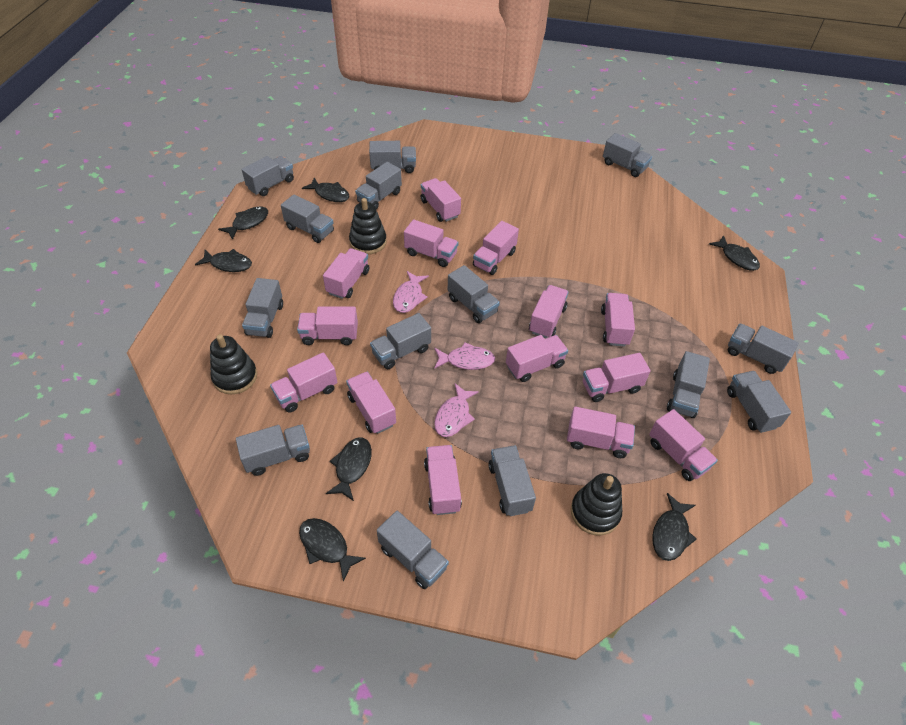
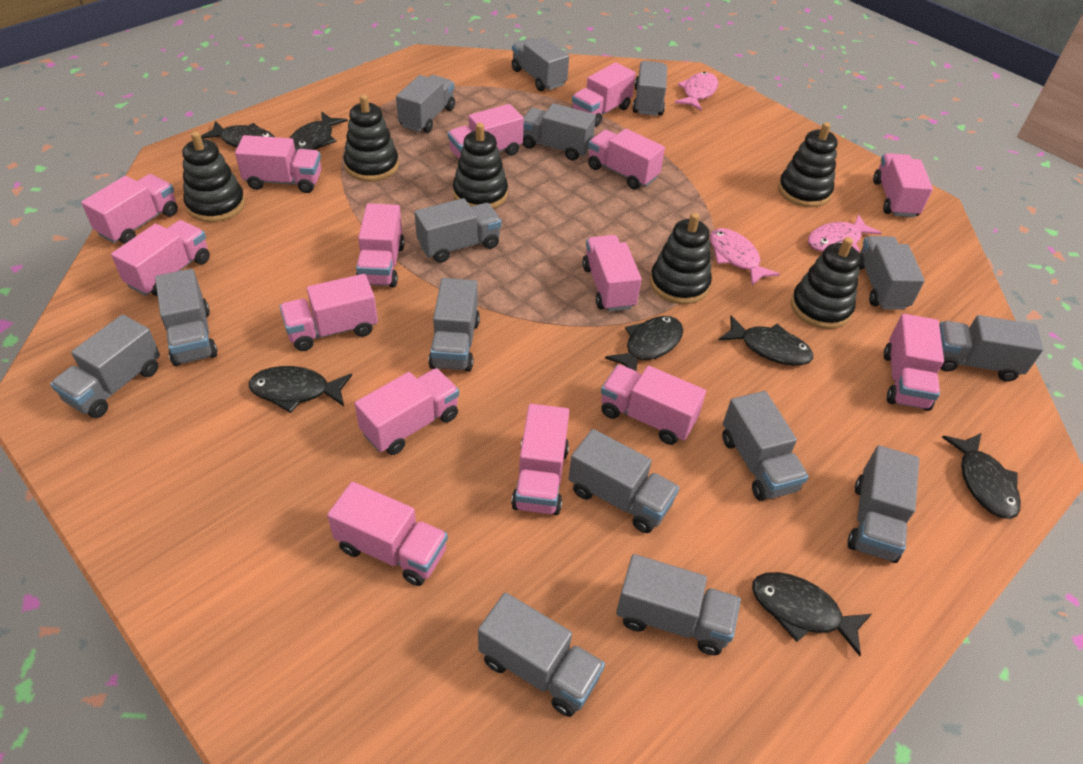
black stacking toy: 3 -> 6
grey truck: 14 -> 15
pink truck: 14 -> 15

